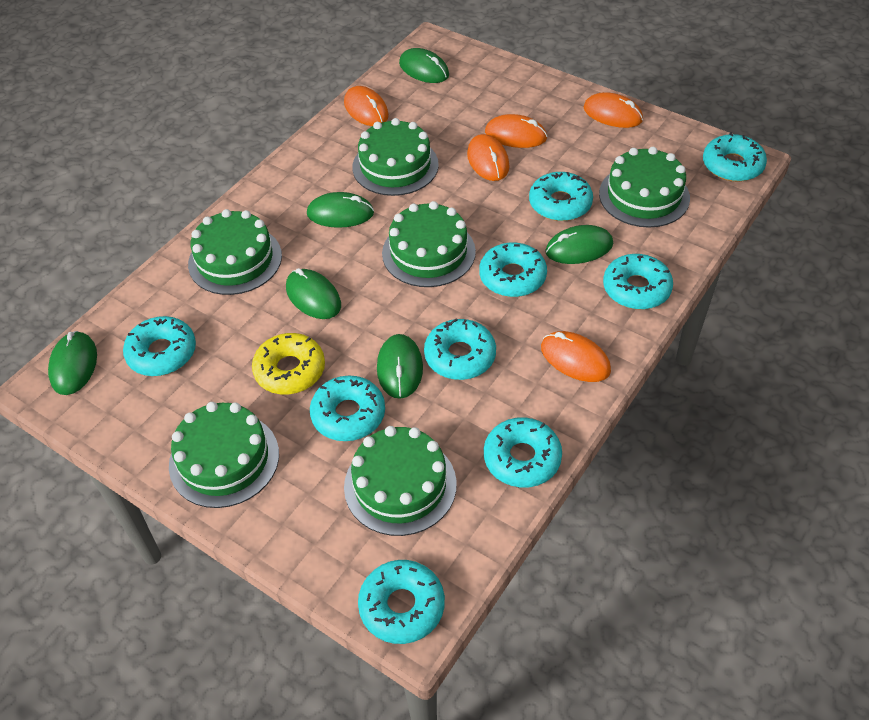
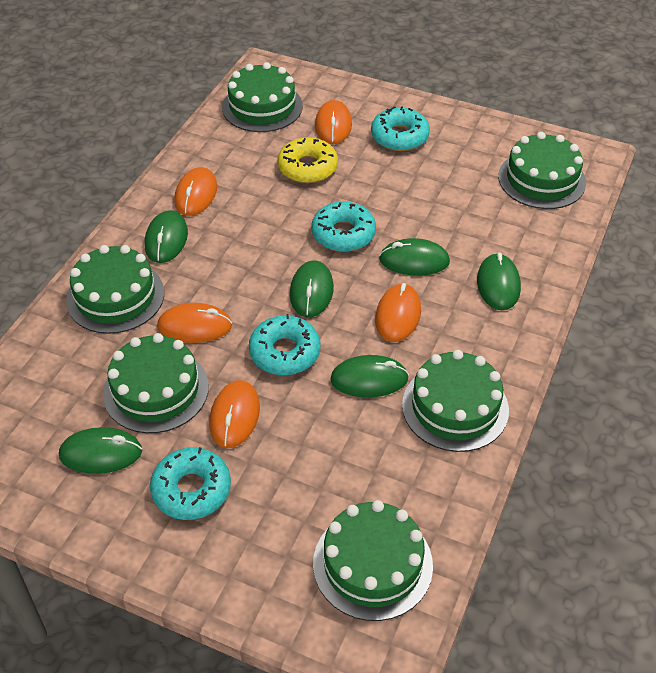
turquoise donut: 9 -> 4

